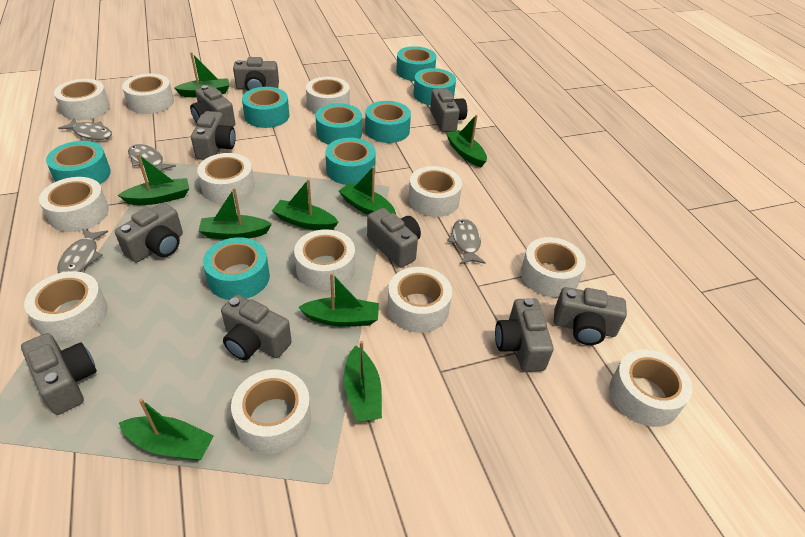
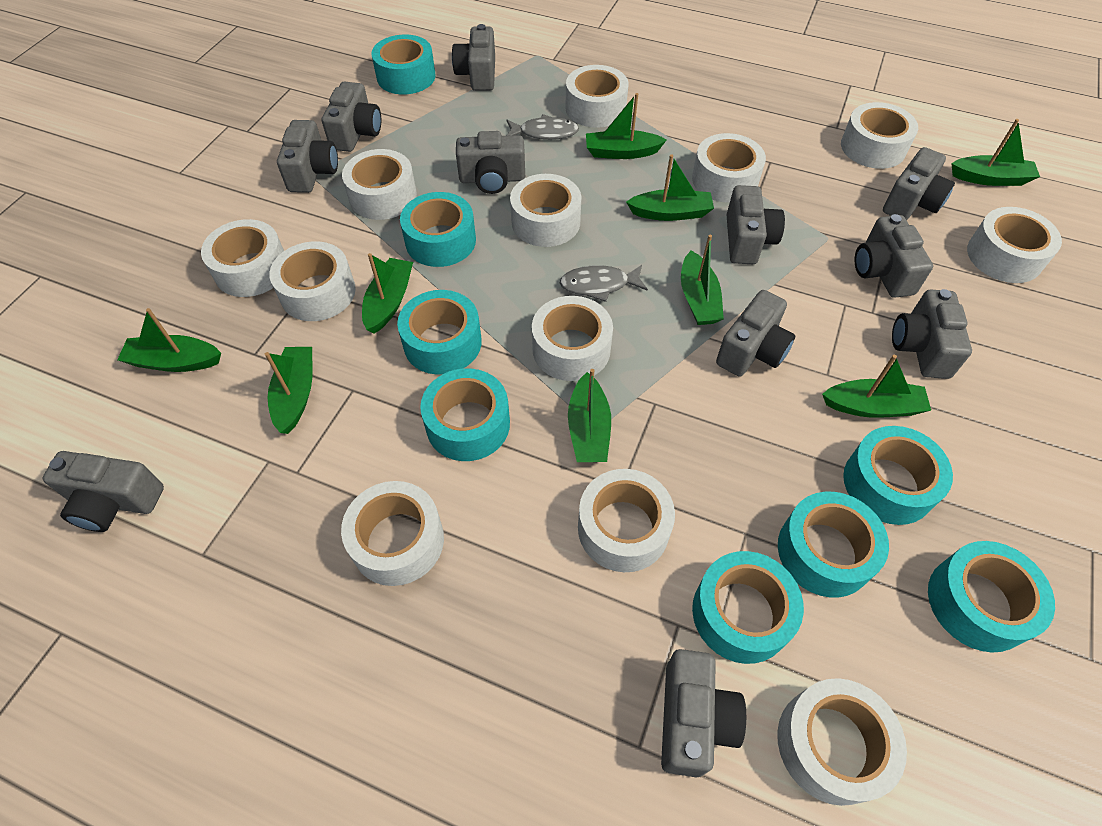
grey camera: 10 -> 11
grey fish: 4 -> 2

